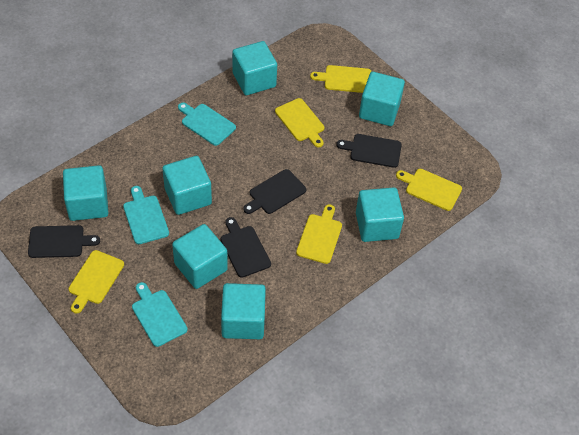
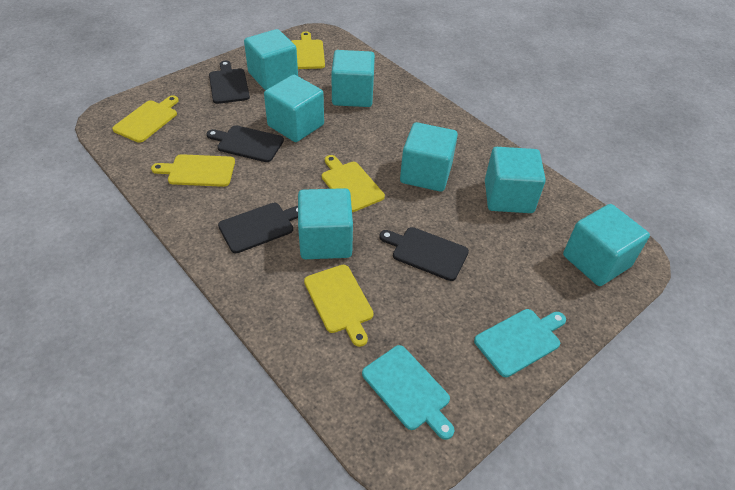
turquoise cutting board: 3 -> 2

